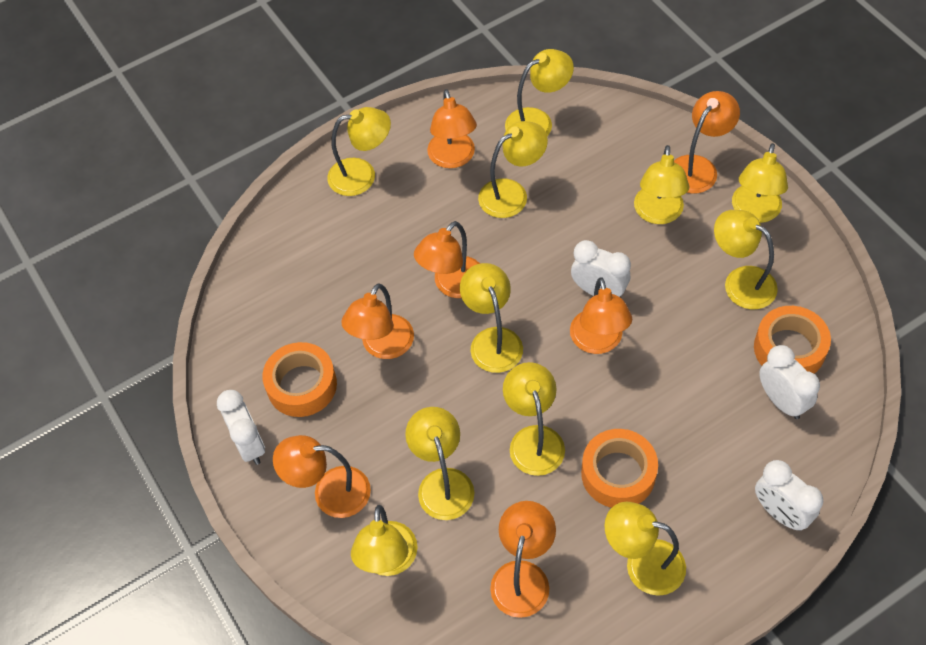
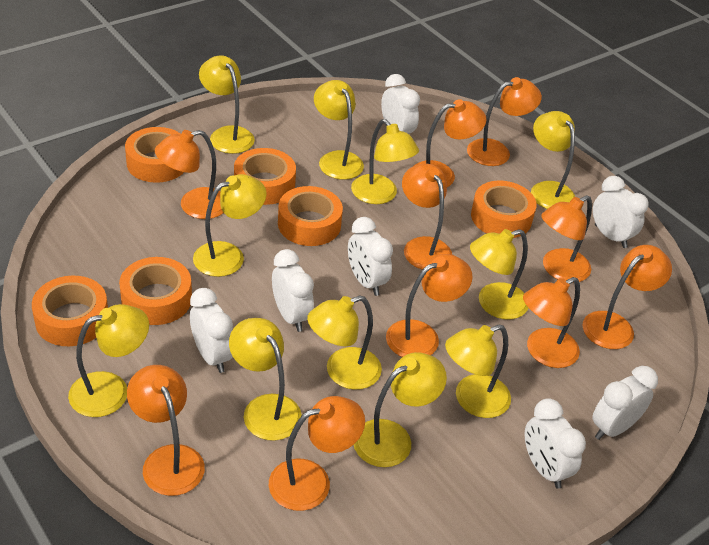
orange lamp: 7 -> 10
orange tape: 3 -> 6
white clock: 4 -> 7

